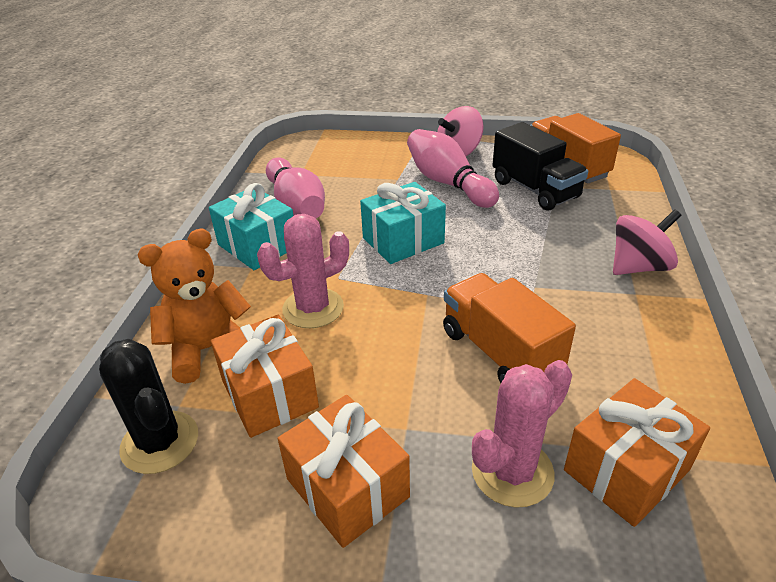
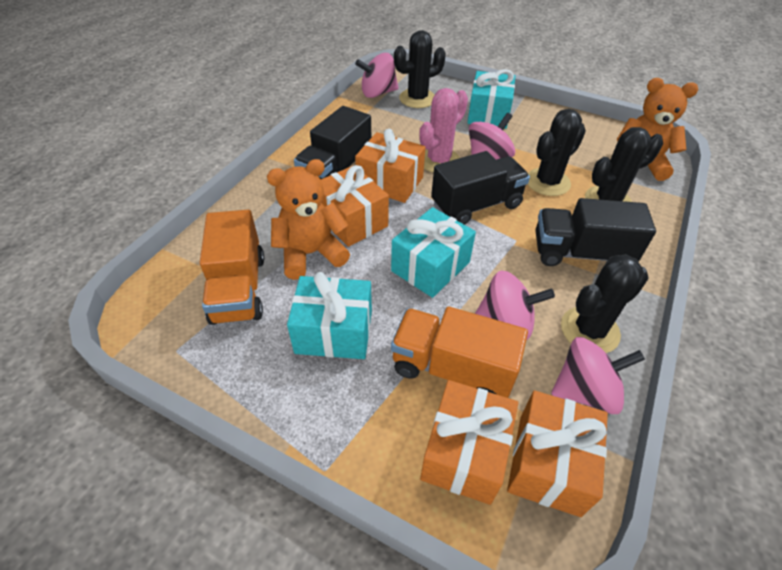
black cactus: 1 -> 4
black truck: 1 -> 3
orange gift: 3 -> 4
orange teddy bear: 1 -> 2
pink bowling pin: 2 -> 0
pink cactus: 2 -> 1
pink spinning top: 2 -> 4
turquoise gift: 2 -> 3

